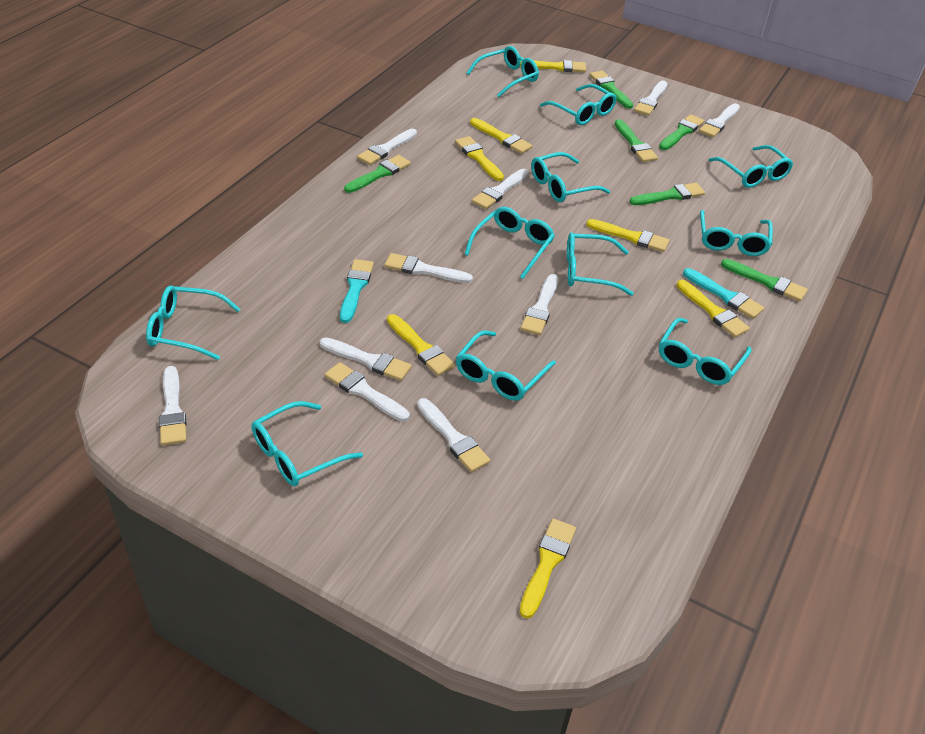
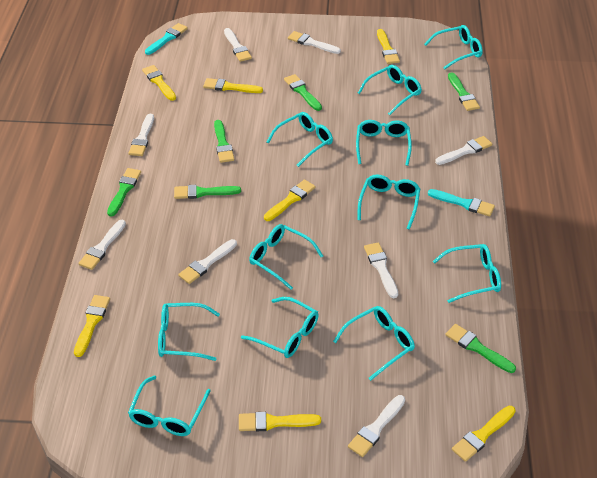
white brush: 10 -> 8

